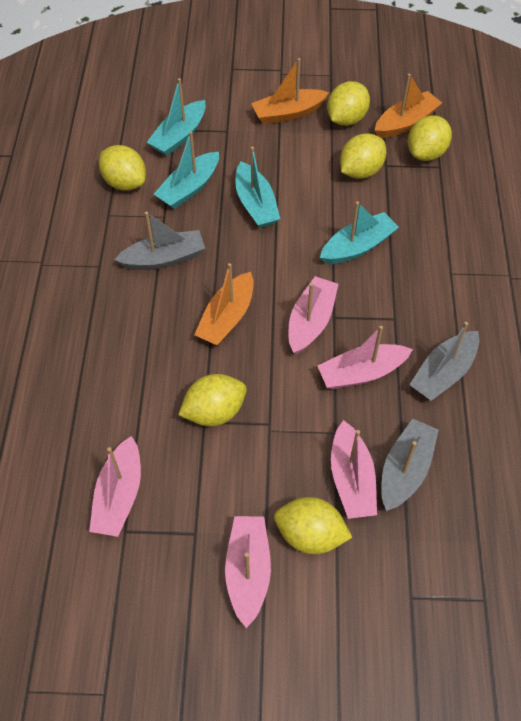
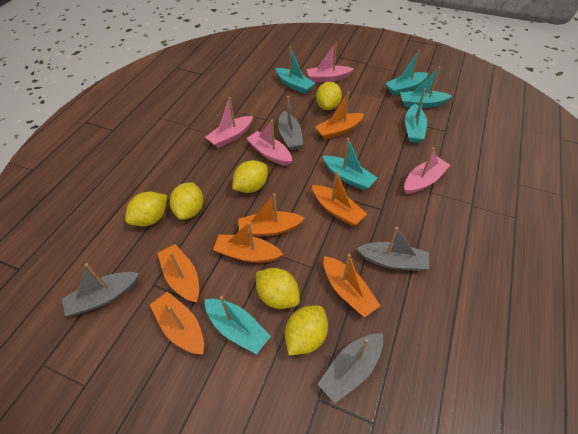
grey boat: 3 -> 4
orange boat: 3 -> 7
pink boat: 5 -> 4
turquoise boat: 4 -> 6

